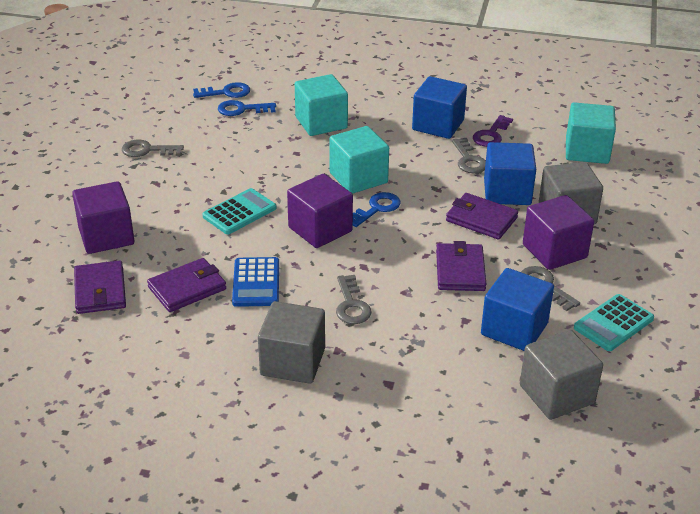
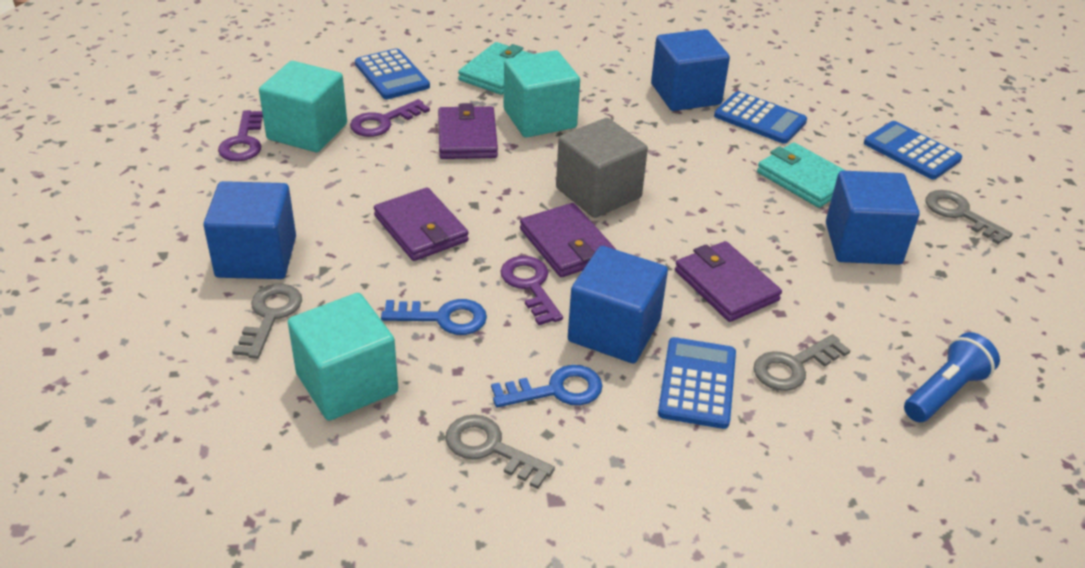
blue calculator: 1 -> 4
blue cube: 3 -> 4
blue flashlight: 0 -> 1
blue key: 3 -> 2
grey cube: 3 -> 1
purple cube: 3 -> 0
purple key: 1 -> 3
turquoise calculator: 2 -> 0
turquoise wallet: 0 -> 2

